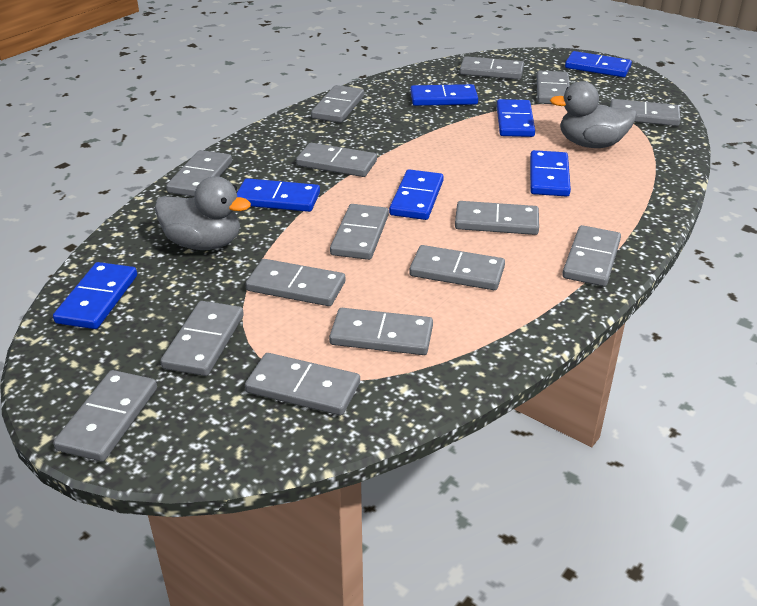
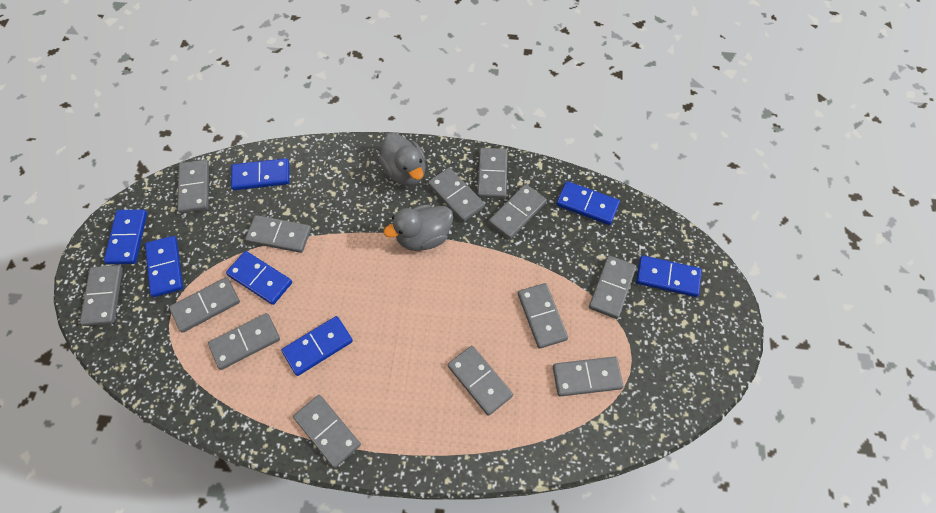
grey domino: 15 -> 13

